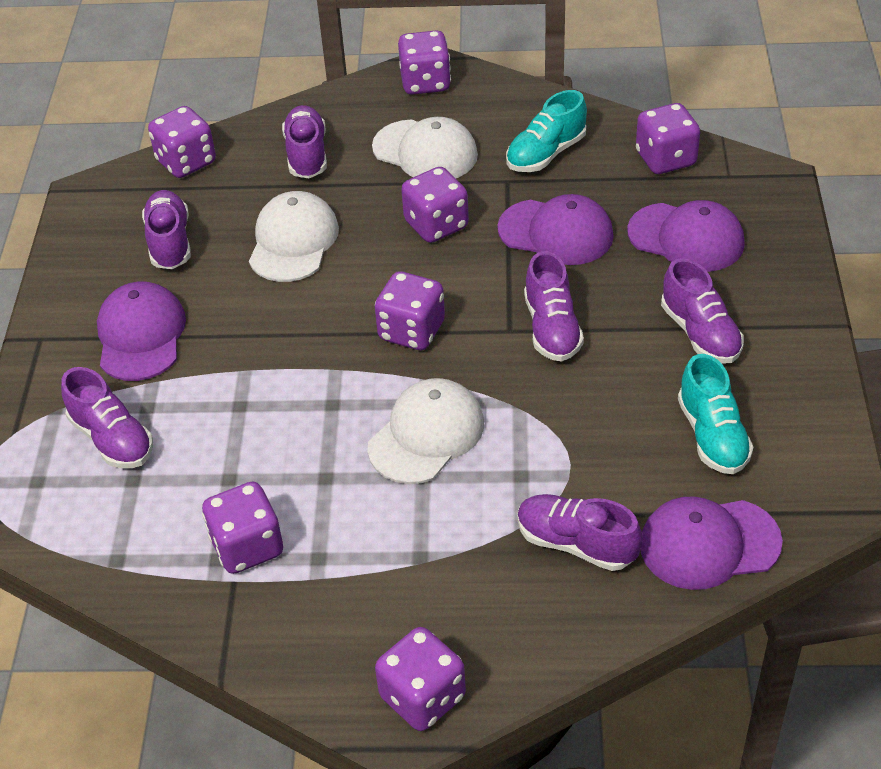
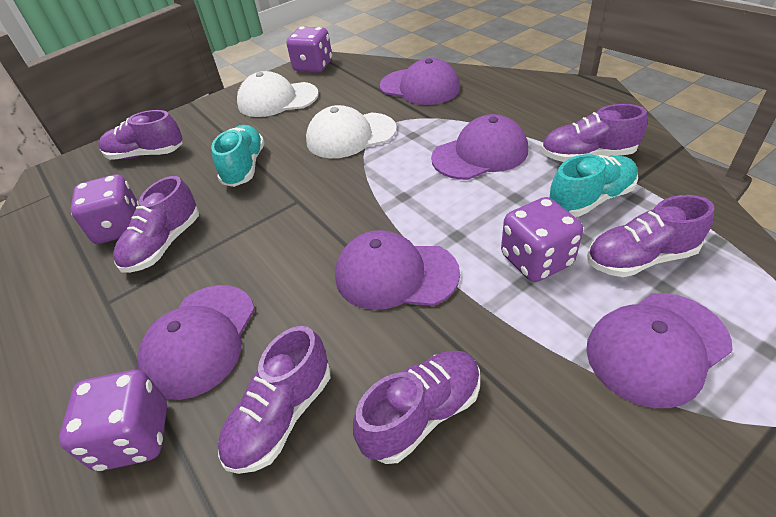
purple cap: 4 -> 5
purple dice: 7 -> 4
white cap: 3 -> 2

